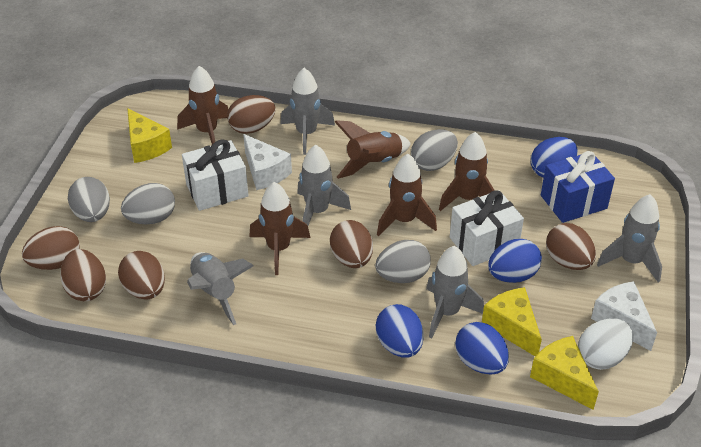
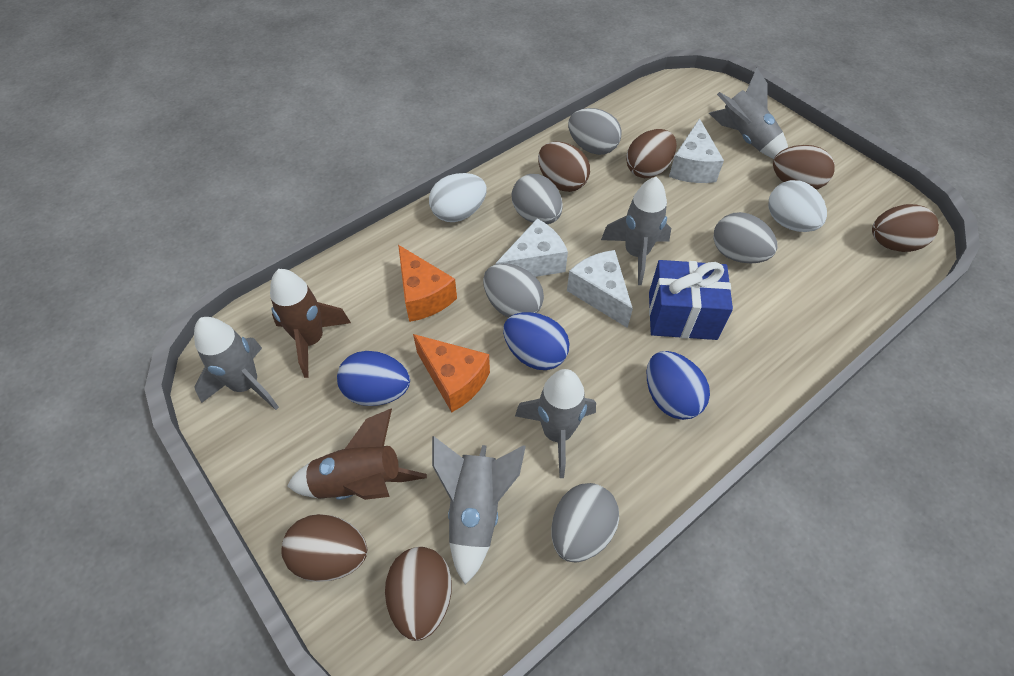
blue egg: 4 -> 3
brown rocket: 5 -> 2
grey egg: 4 -> 5
orange cheese: 0 -> 2
white cheese: 2 -> 3
white egg: 1 -> 2
white gift: 2 -> 0
yellow cheese: 3 -> 0

